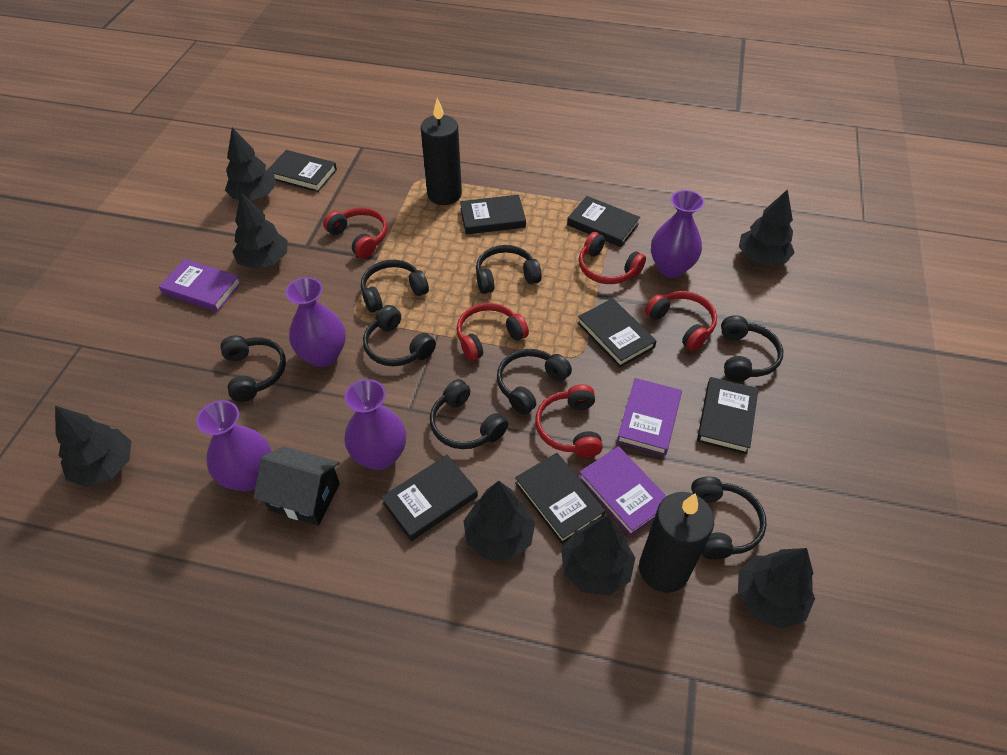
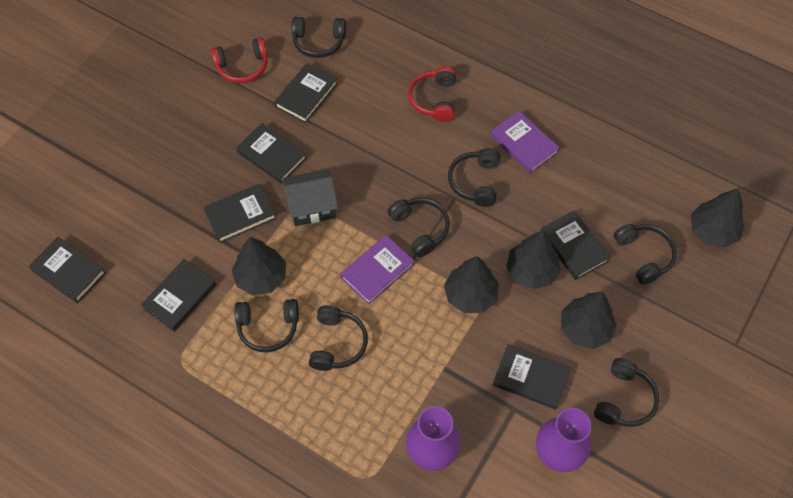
black candle: 2 -> 0
black headphones: 8 -> 7
black tree: 7 -> 5
purple book: 3 -> 2
purple vase: 4 -> 2
red headphones: 5 -> 2

